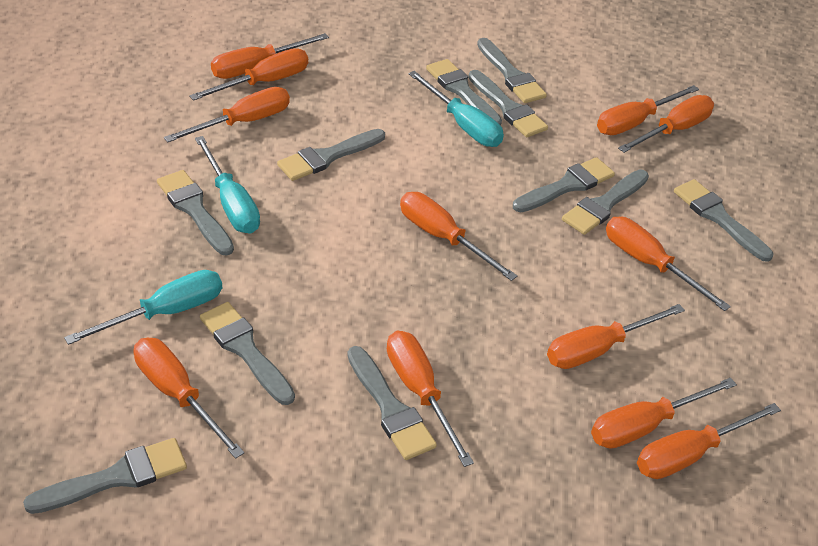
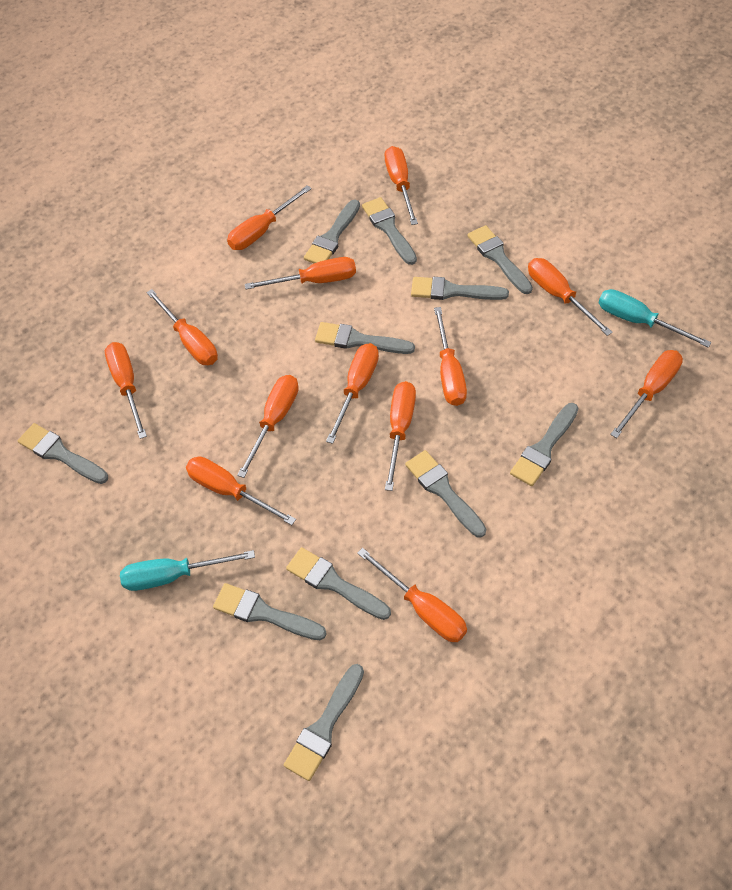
orange screwdriver: 12 -> 13
turquoise screwdriver: 3 -> 2

